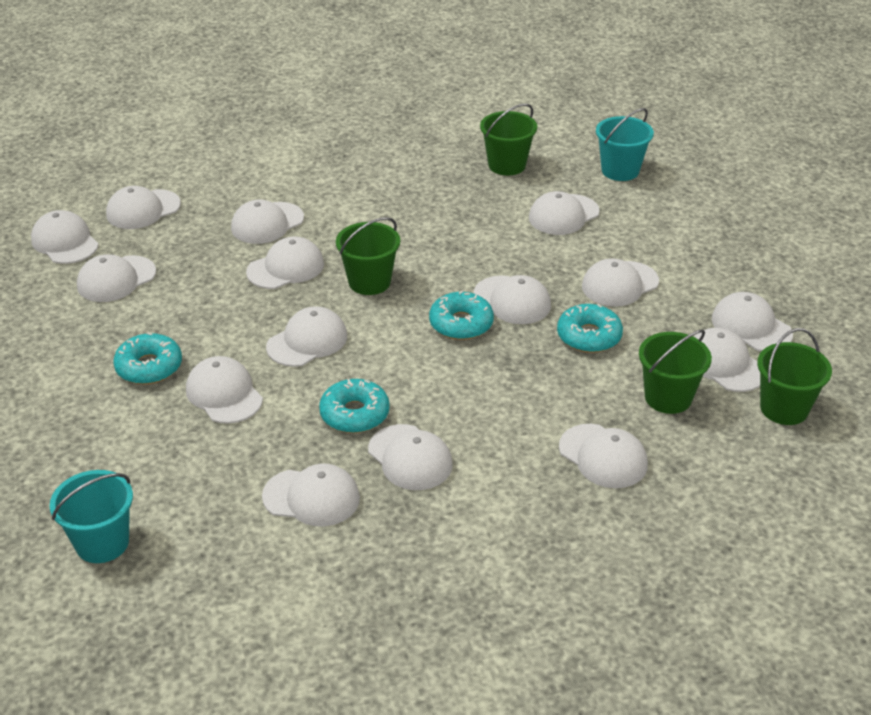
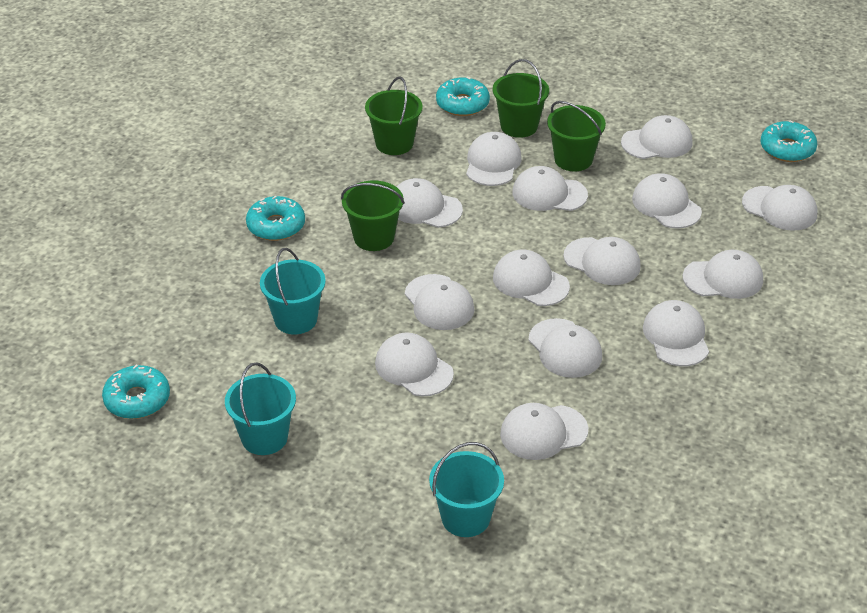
turquoise bucket: 2 -> 3
white cap: 15 -> 14

